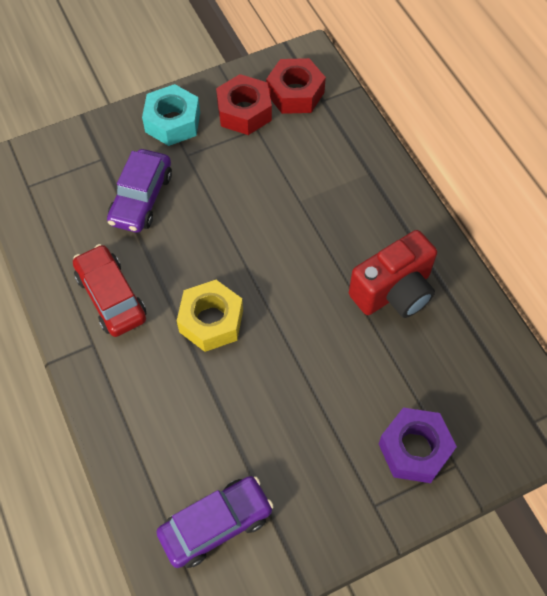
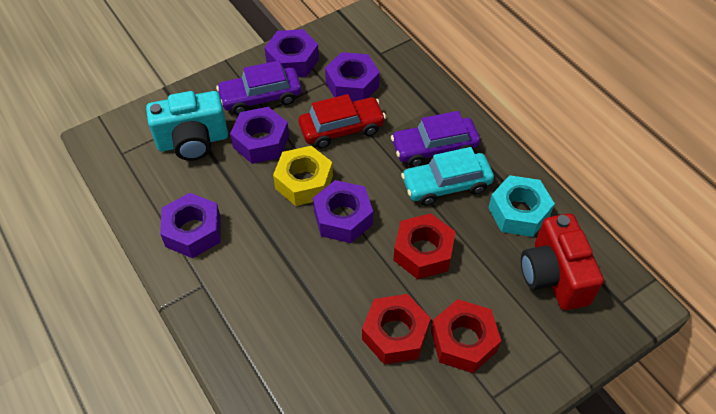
purple nut: 1 -> 5
red nut: 2 -> 3
turquoise camera: 0 -> 1
turquoise car: 0 -> 1

